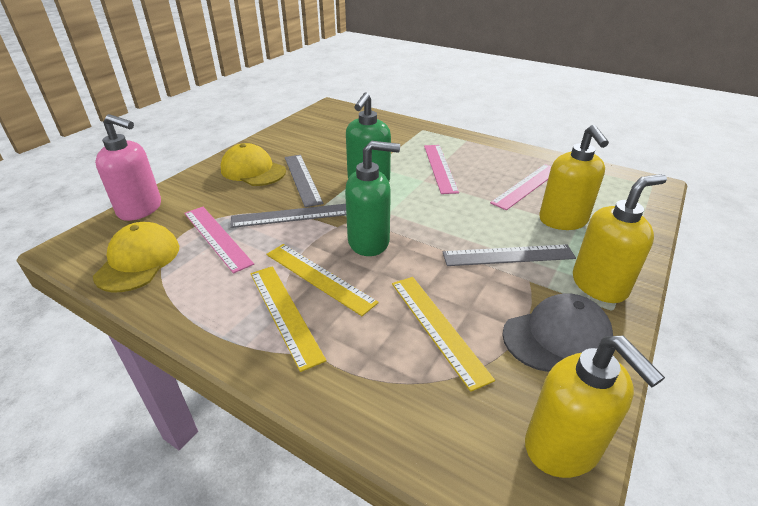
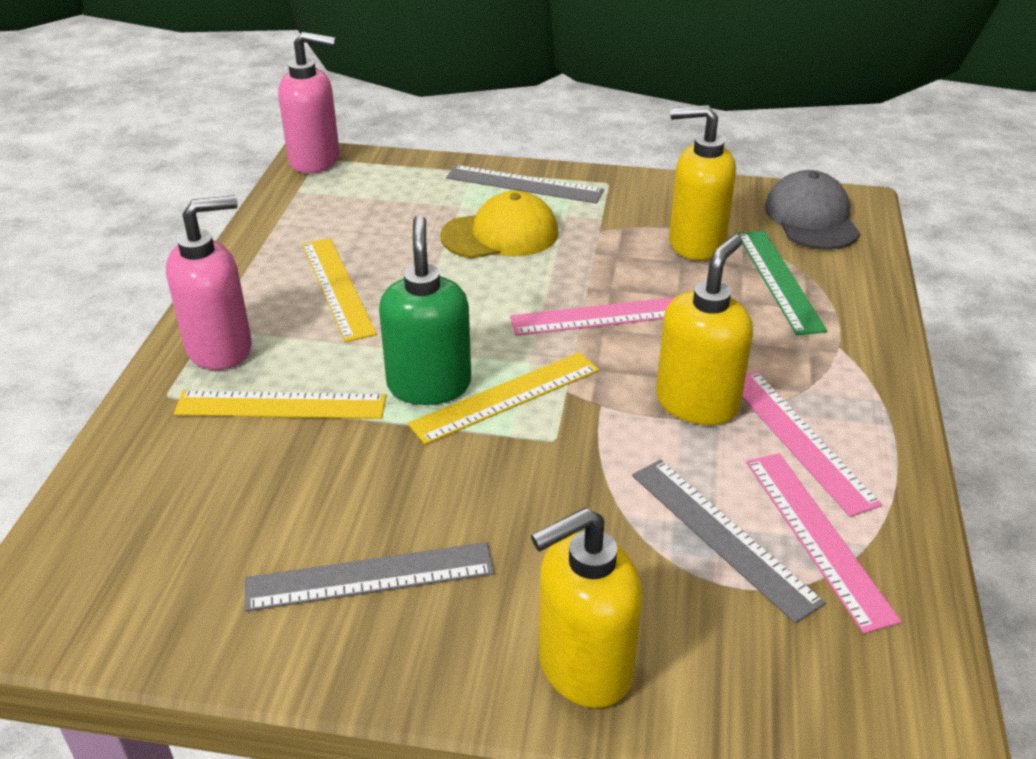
green ruler: 0 -> 1
green soap dispenser: 2 -> 1
pink soap dispenser: 1 -> 2
yellow cap: 2 -> 1

